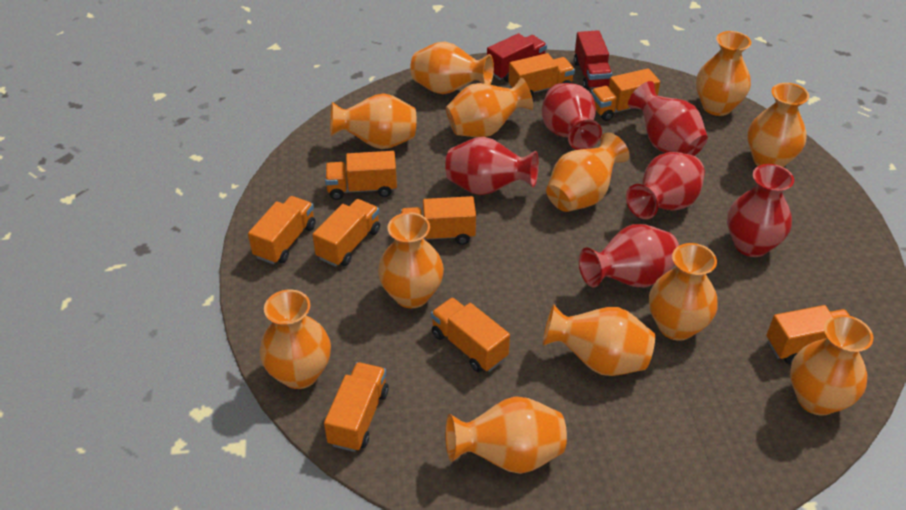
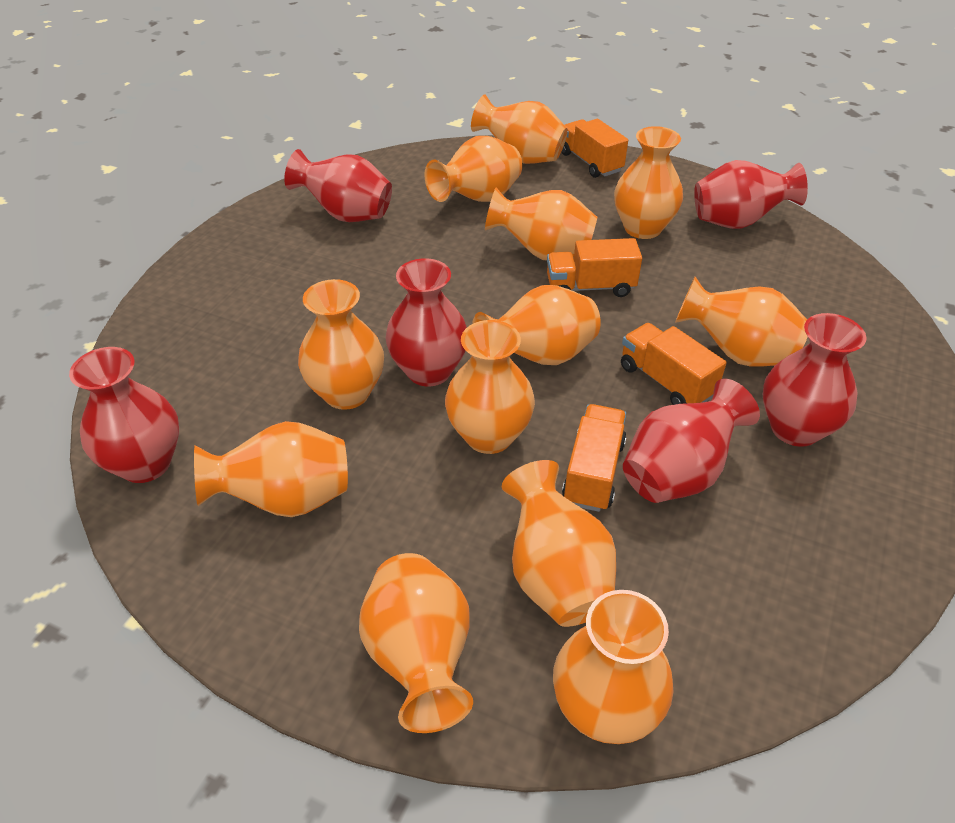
orange truck: 9 -> 4
red truck: 2 -> 0

